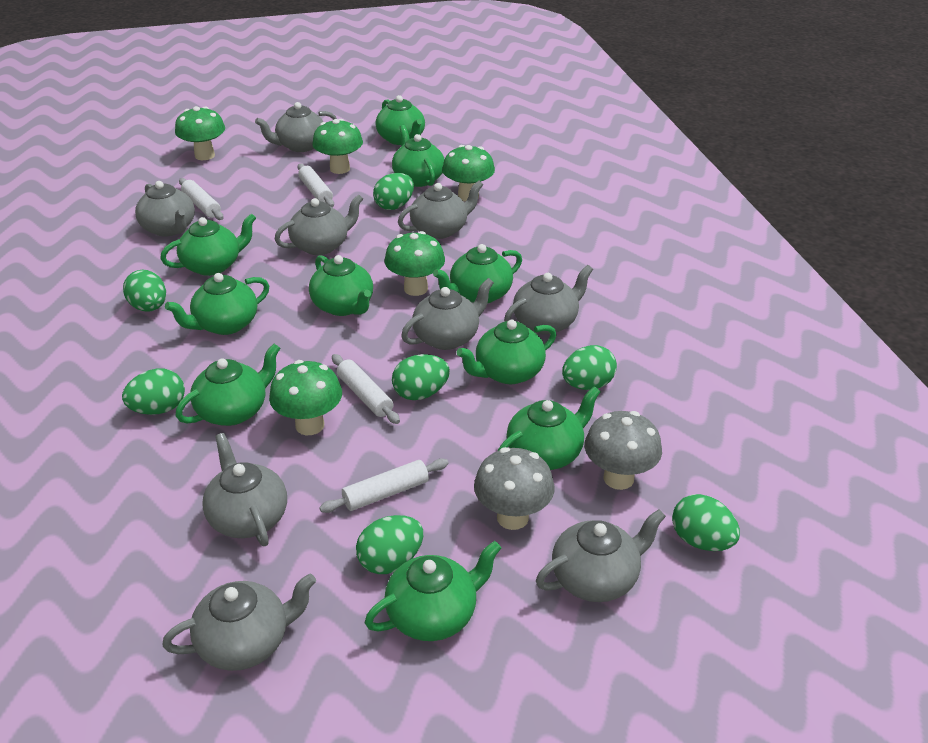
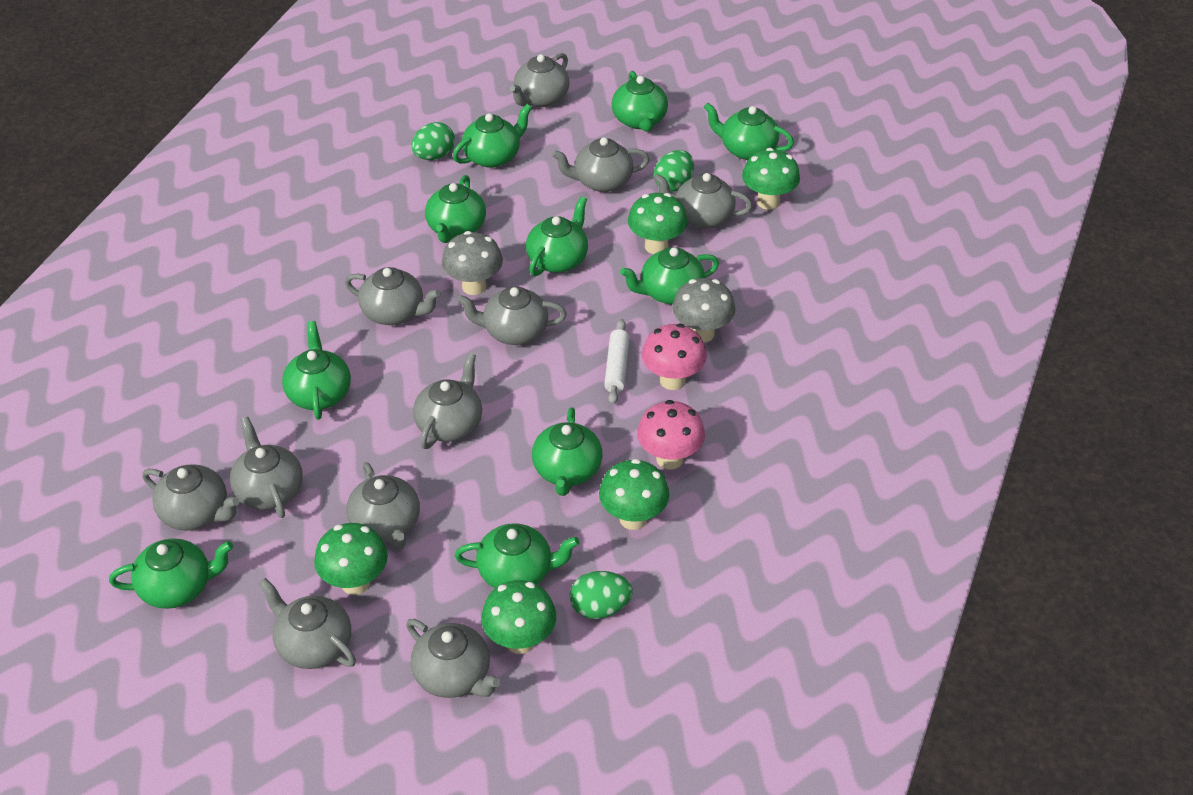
green egg: 7 -> 3
grey teapot: 9 -> 11
pink mushroom: 0 -> 2
white rolling pin: 4 -> 1

